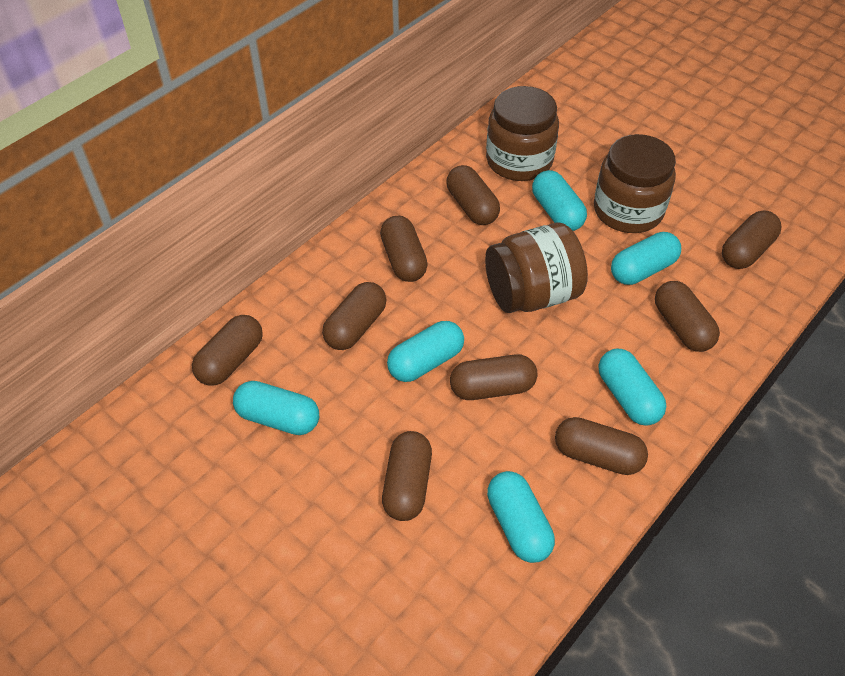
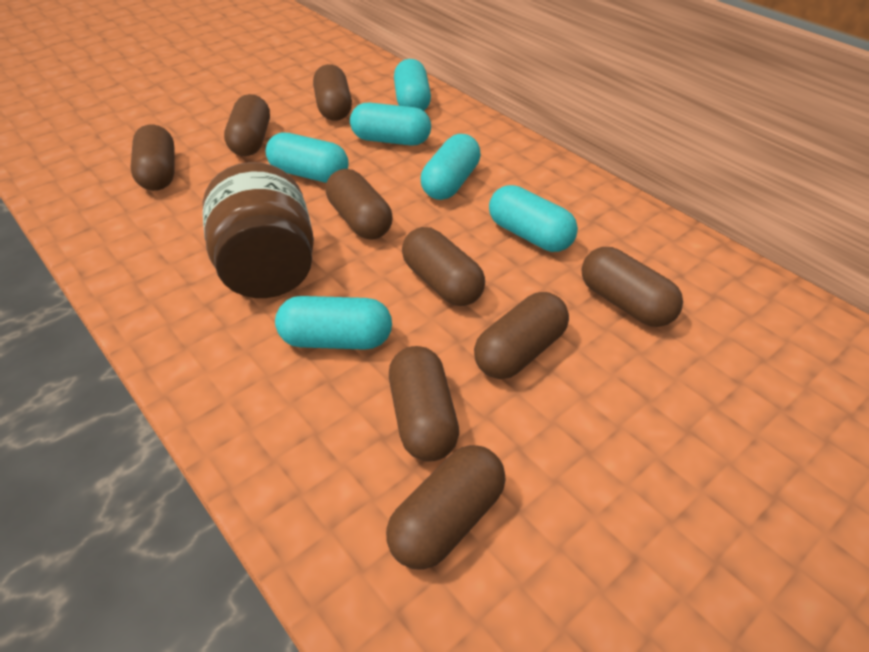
brown jar: 3 -> 1

